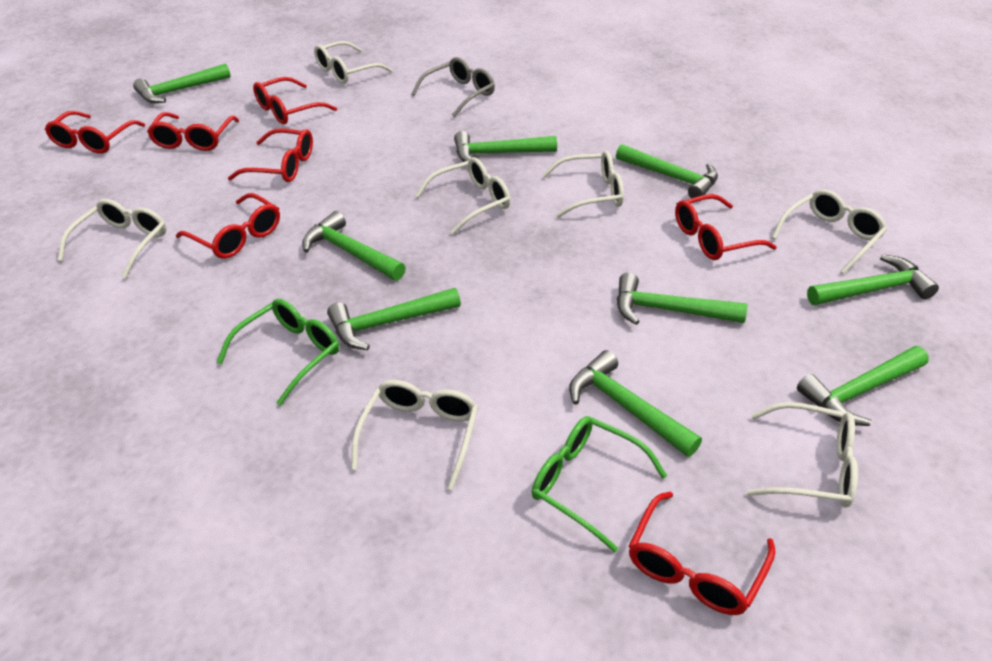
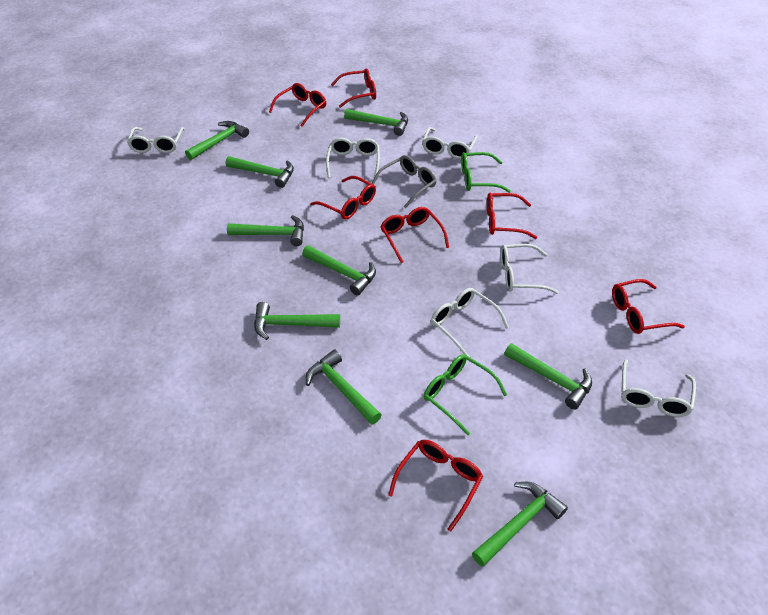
white glasses: 7 -> 6

